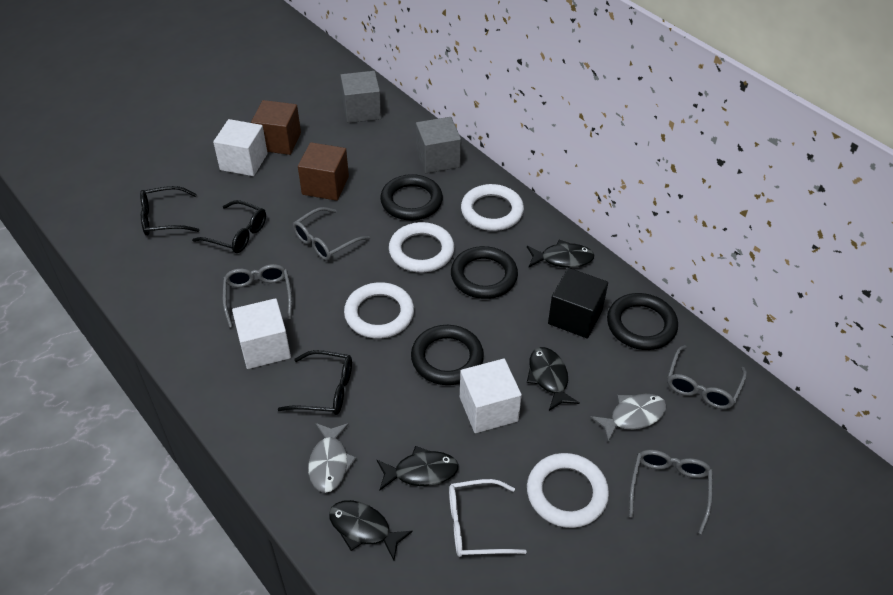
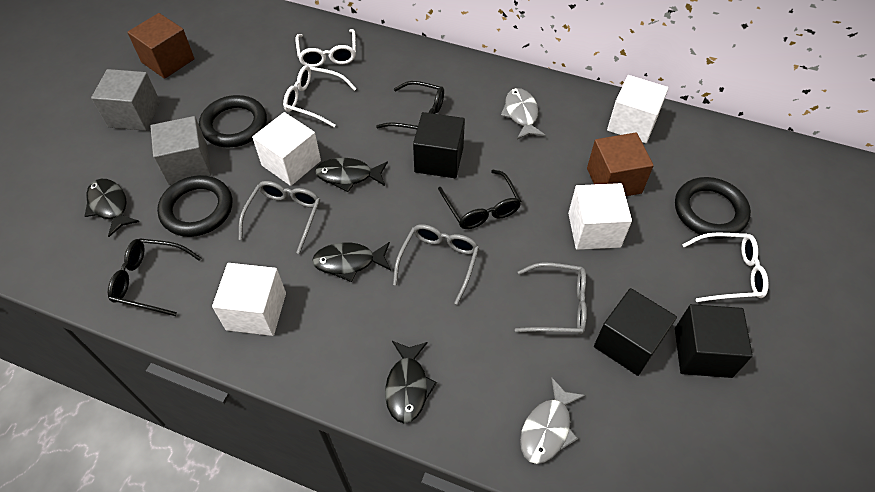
black cube: 1 -> 3
black ring: 4 -> 3
grey glasses: 4 -> 3
white cube: 3 -> 4
white glasses: 1 -> 3
white ring: 4 -> 0

